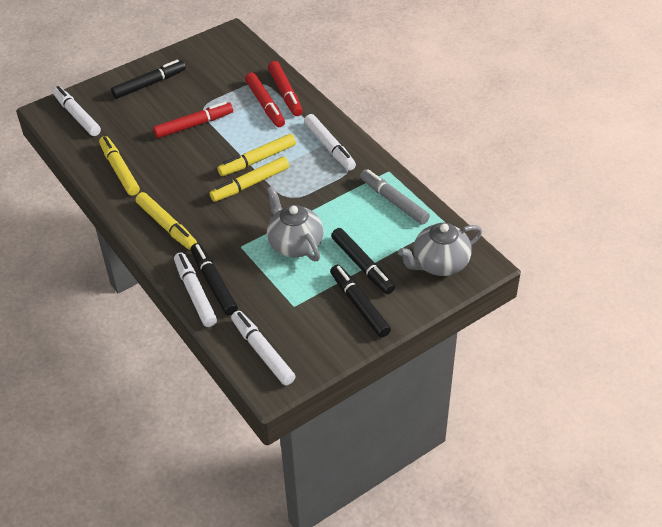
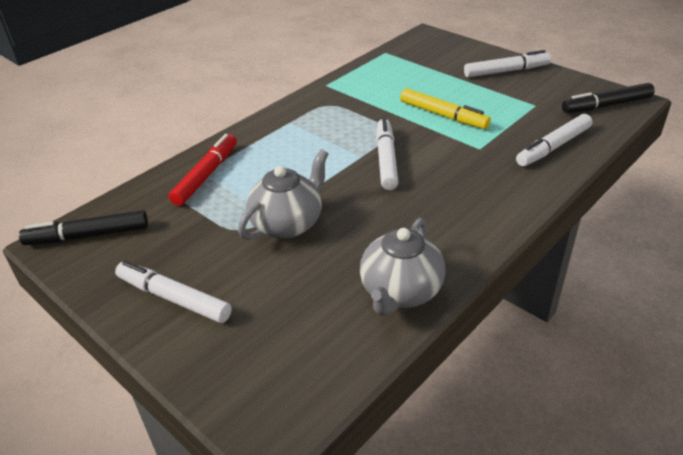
black marker: 4 -> 2
grey marker: 1 -> 0
red marker: 3 -> 1
yellow marker: 4 -> 1

